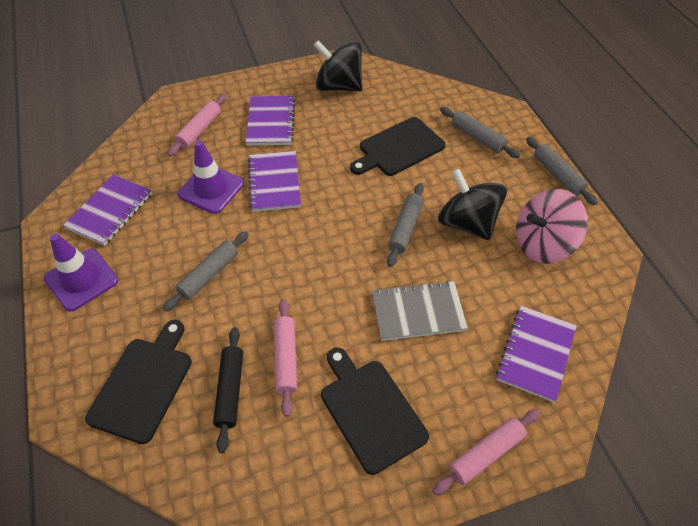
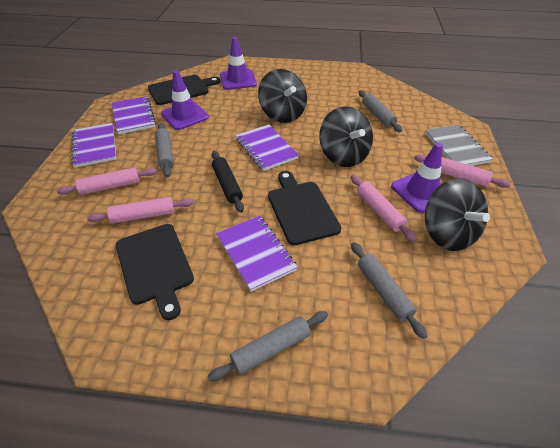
black spinning top: 2 -> 3
pink rolling pin: 3 -> 4
pink spinning top: 1 -> 0
purple traffic cone: 2 -> 3

